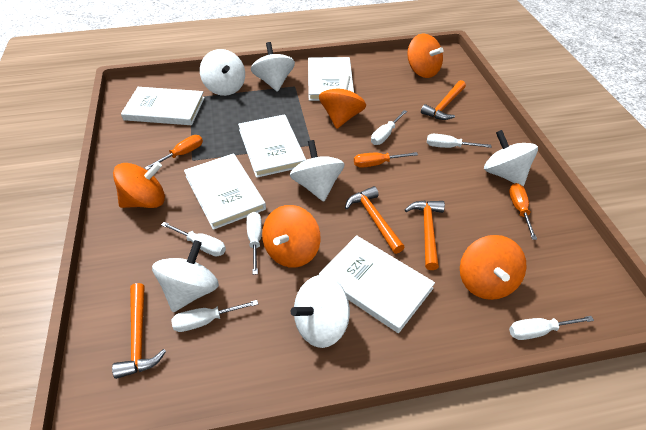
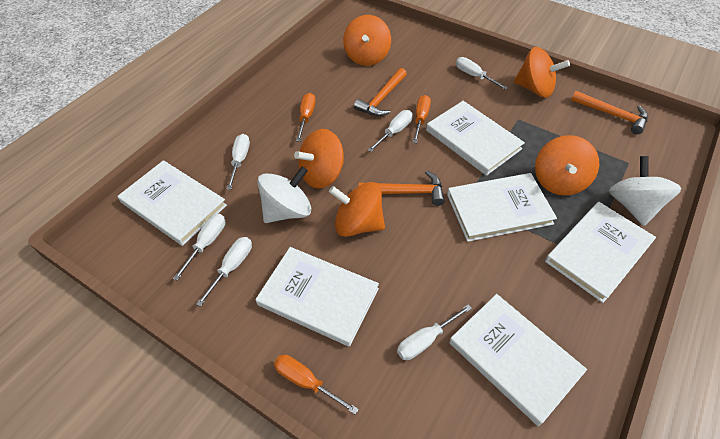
orange hammer: 4 -> 3
white book: 5 -> 6
white spinning top: 6 -> 2

